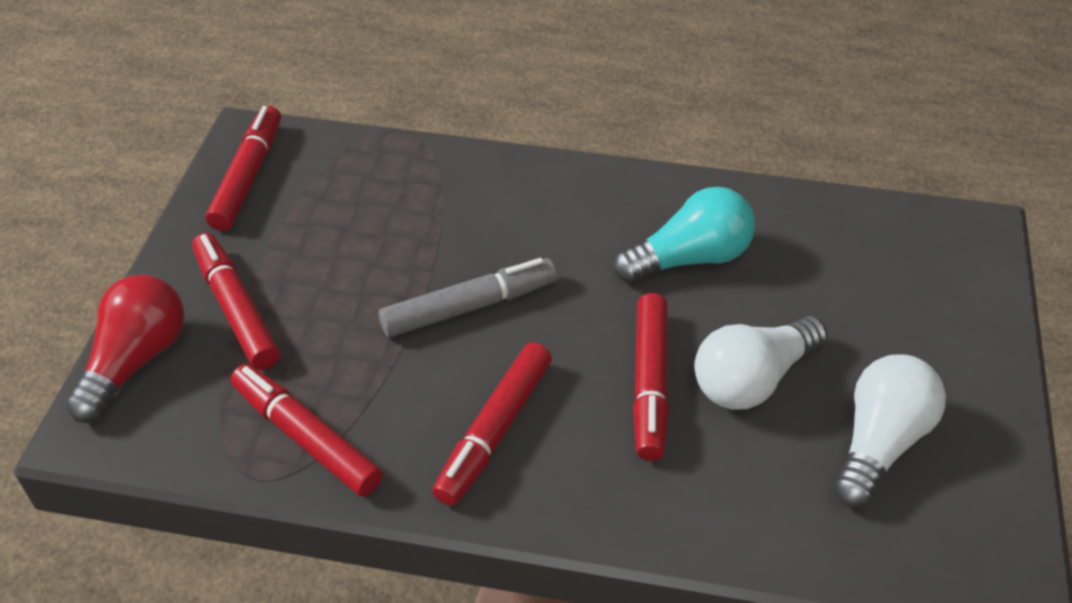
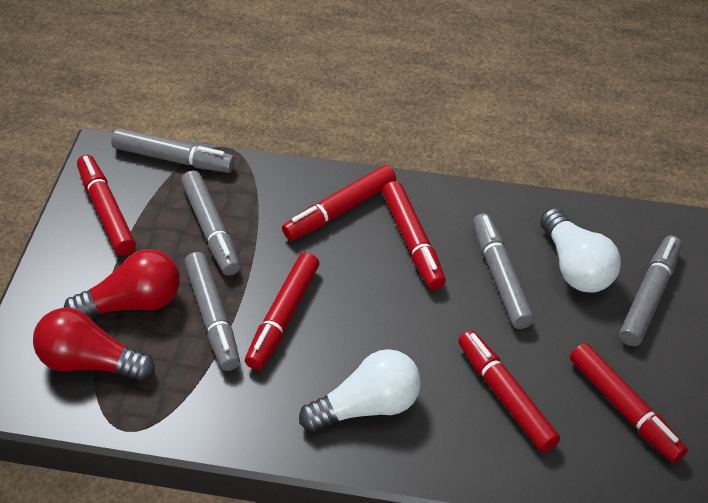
grey marker: 1 -> 5
red light bulb: 1 -> 2
red marker: 5 -> 6
turquoise light bulb: 1 -> 0

